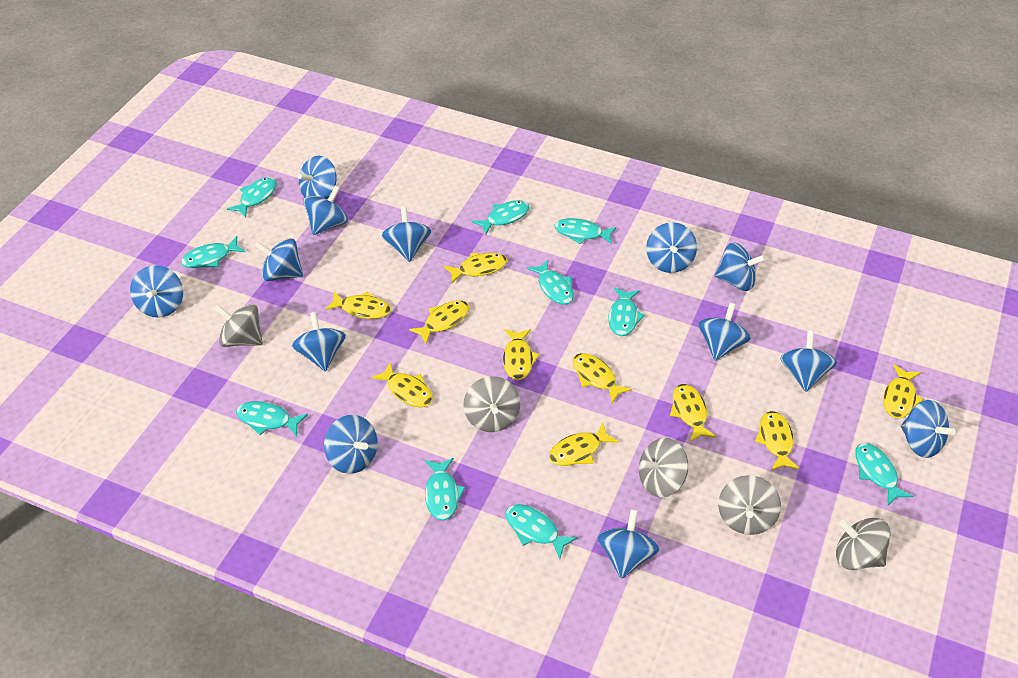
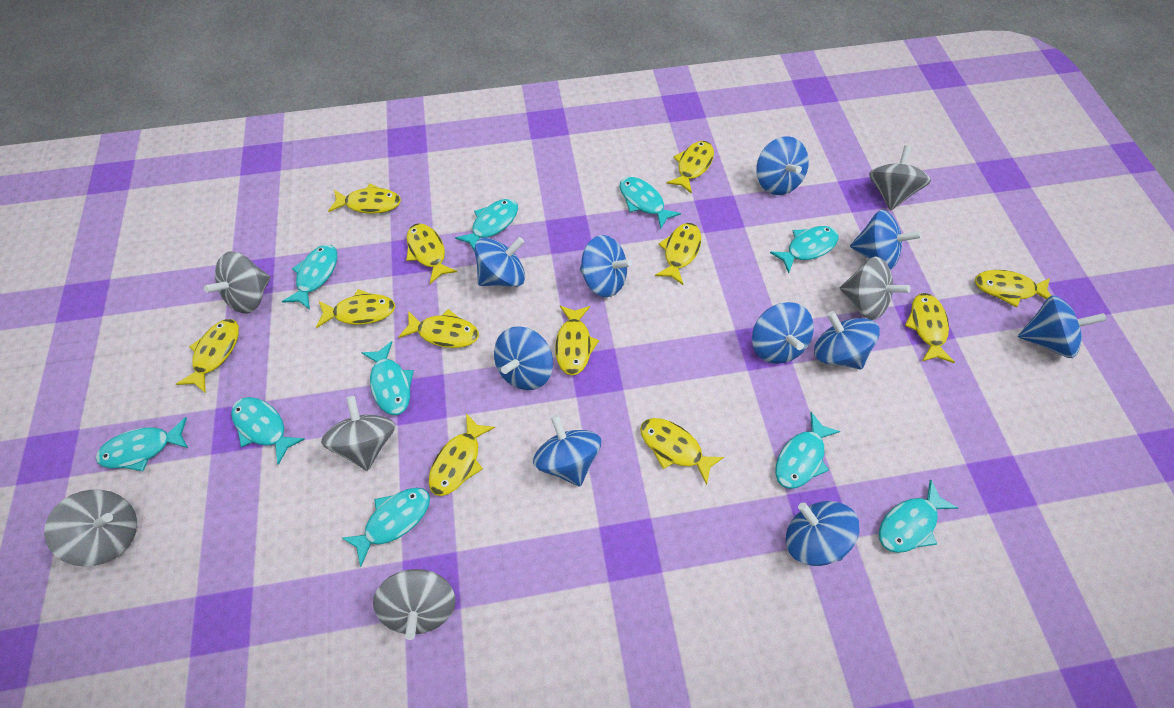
blue spinning top: 13 -> 10
grey spinning top: 5 -> 6
yellow fish: 10 -> 12

